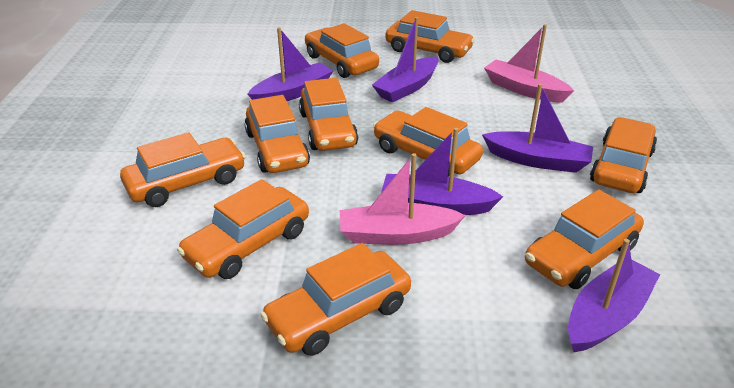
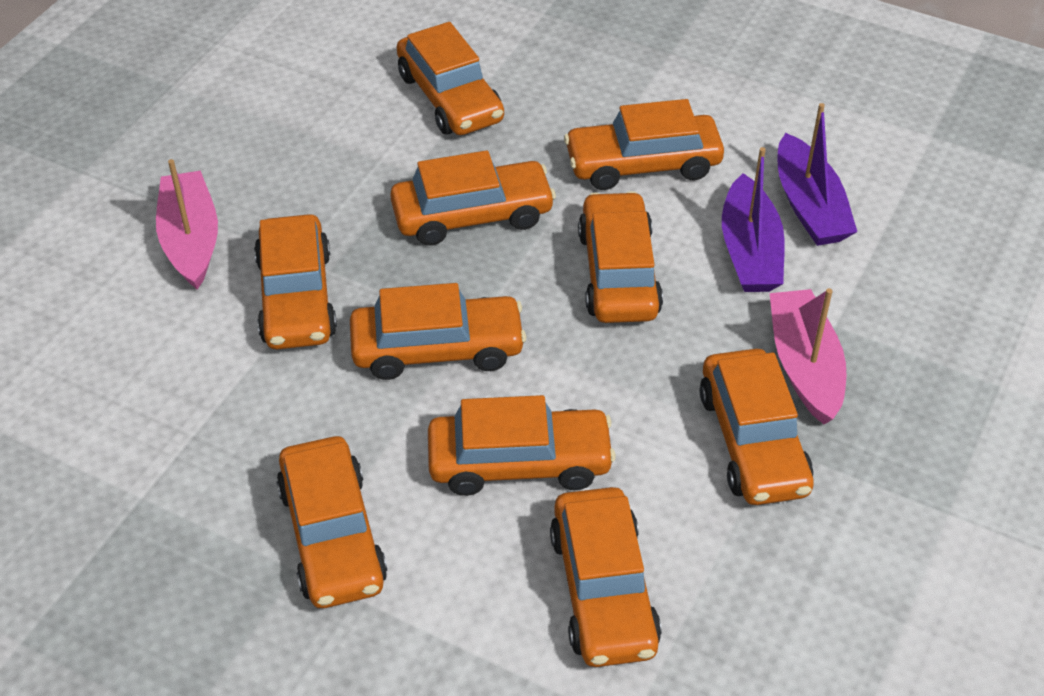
purple boat: 5 -> 2

